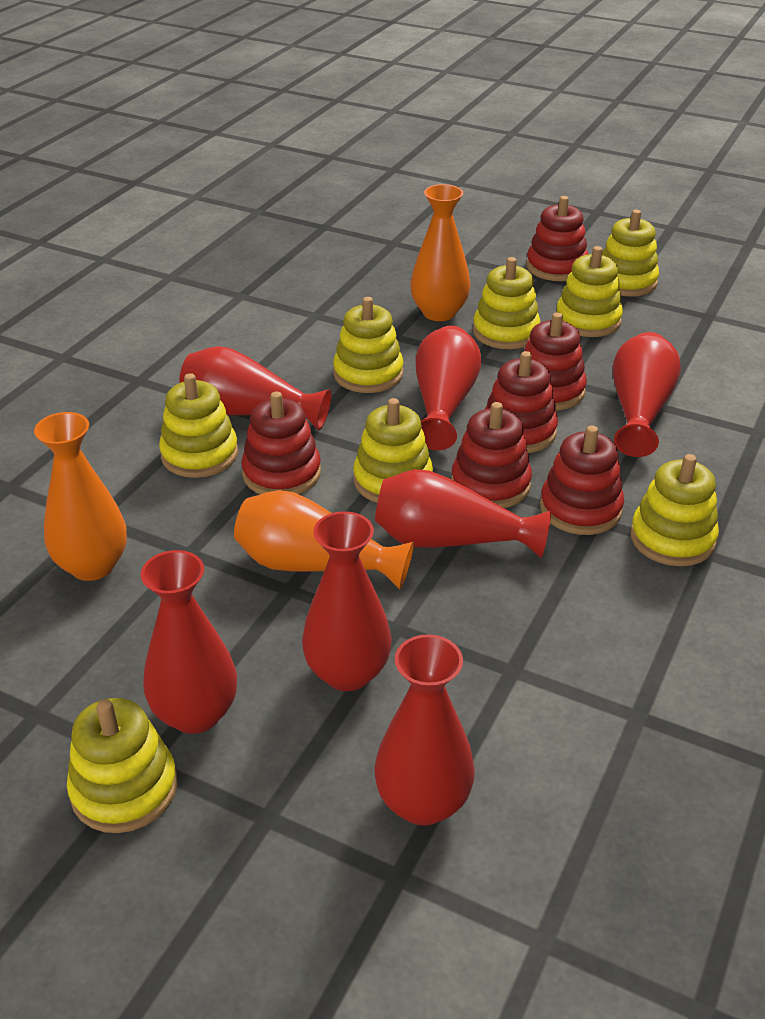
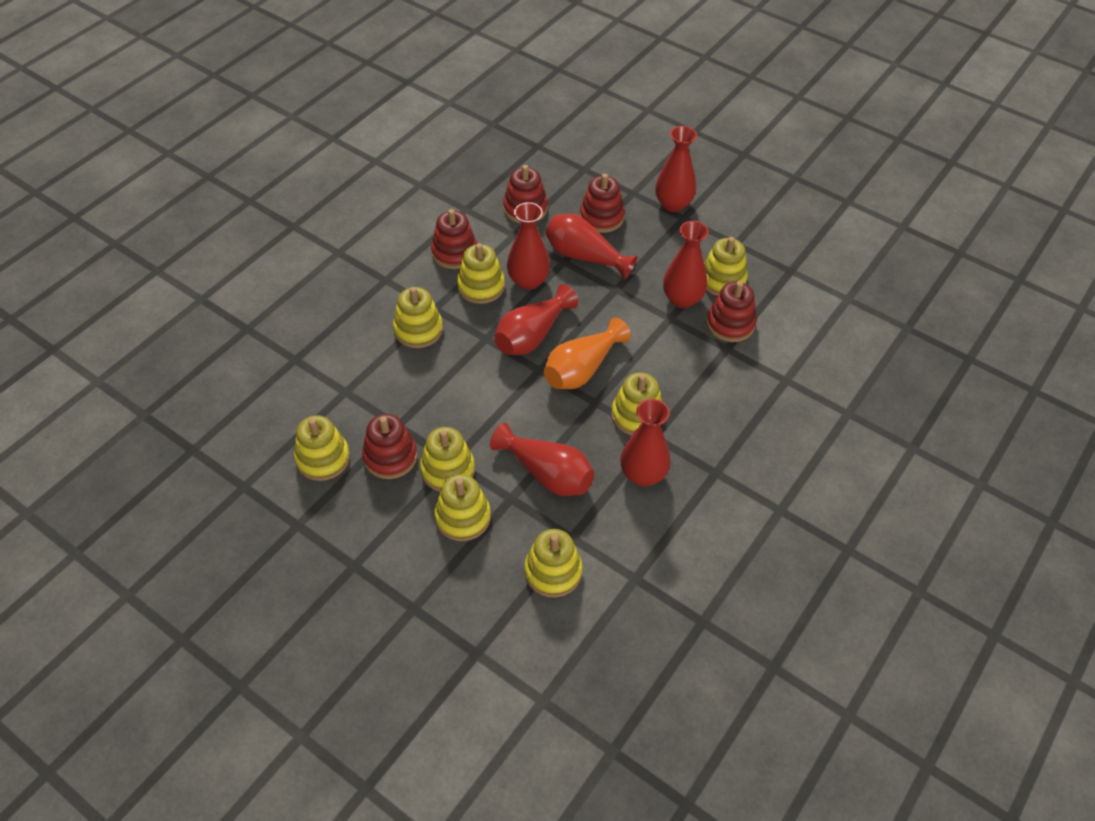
orange vase: 3 -> 1
red stacking toy: 6 -> 5

